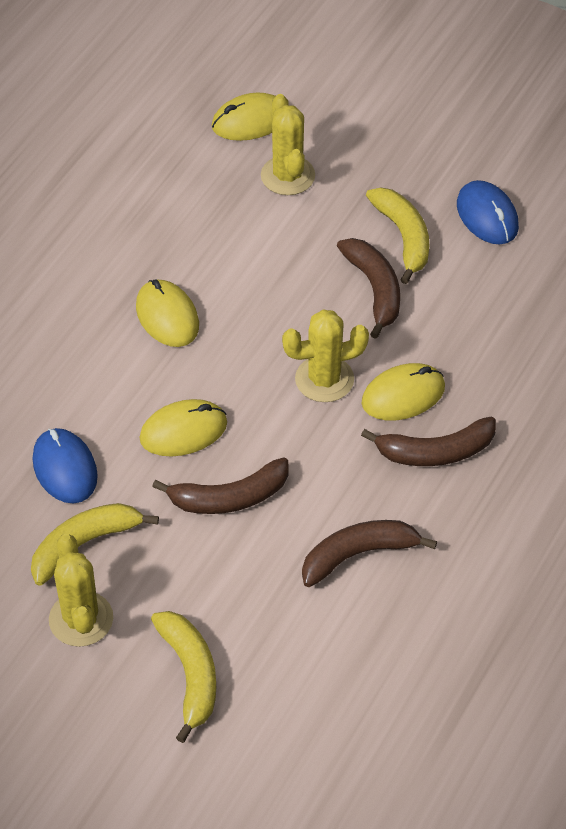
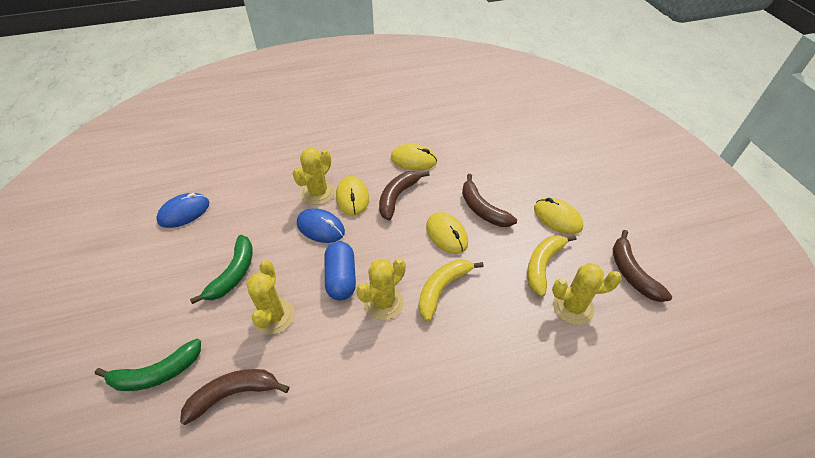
blue capsule: 0 -> 1
green banana: 0 -> 2
yellow banana: 3 -> 2
yellow cactus: 3 -> 4

